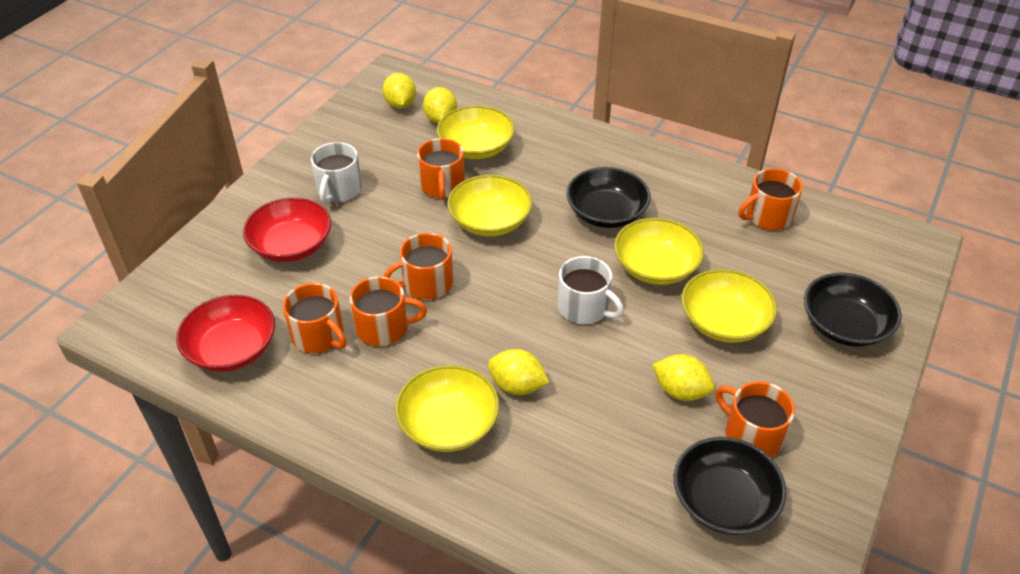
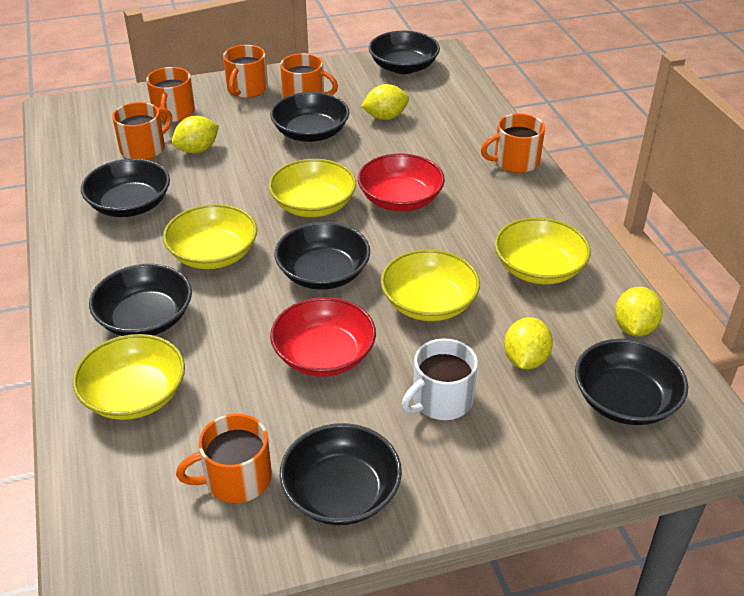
black bowl: 3 -> 7
white mug: 2 -> 1

